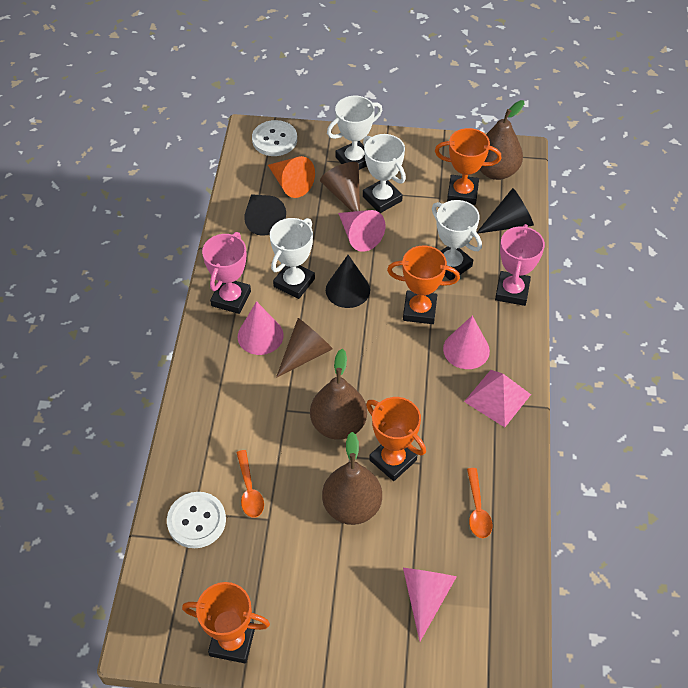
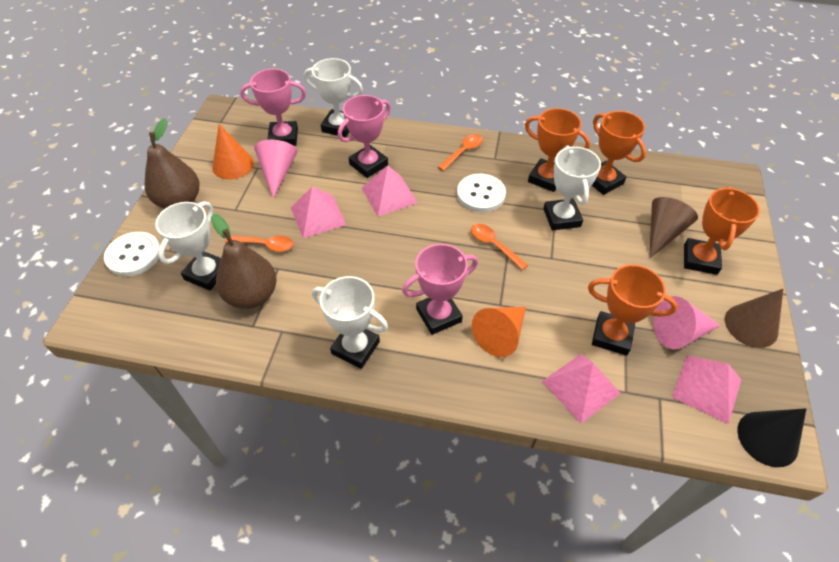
black cone: 3 -> 1
brown pear: 3 -> 2
orange cone: 1 -> 2
orange spoon: 2 -> 3
pink cone: 4 -> 2
pink pyramid: 1 -> 4
pink trophy: 2 -> 3

